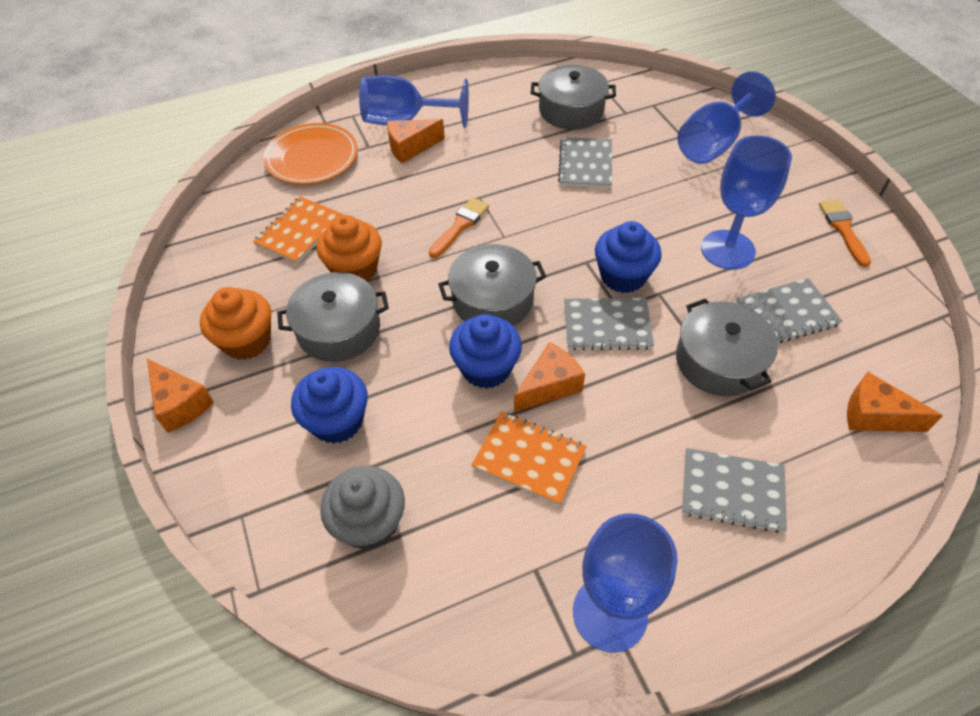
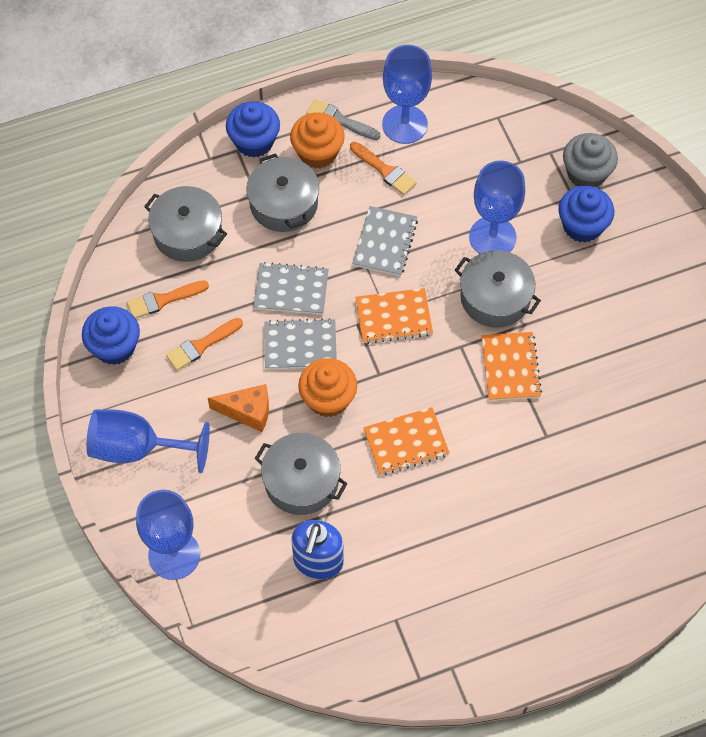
blue soap dispenser: 0 -> 1
grey brush: 0 -> 1
grey notebook: 4 -> 3
orange brush: 2 -> 3
orange cheese: 4 -> 1
orange notebook: 2 -> 3
orange plate: 1 -> 0

